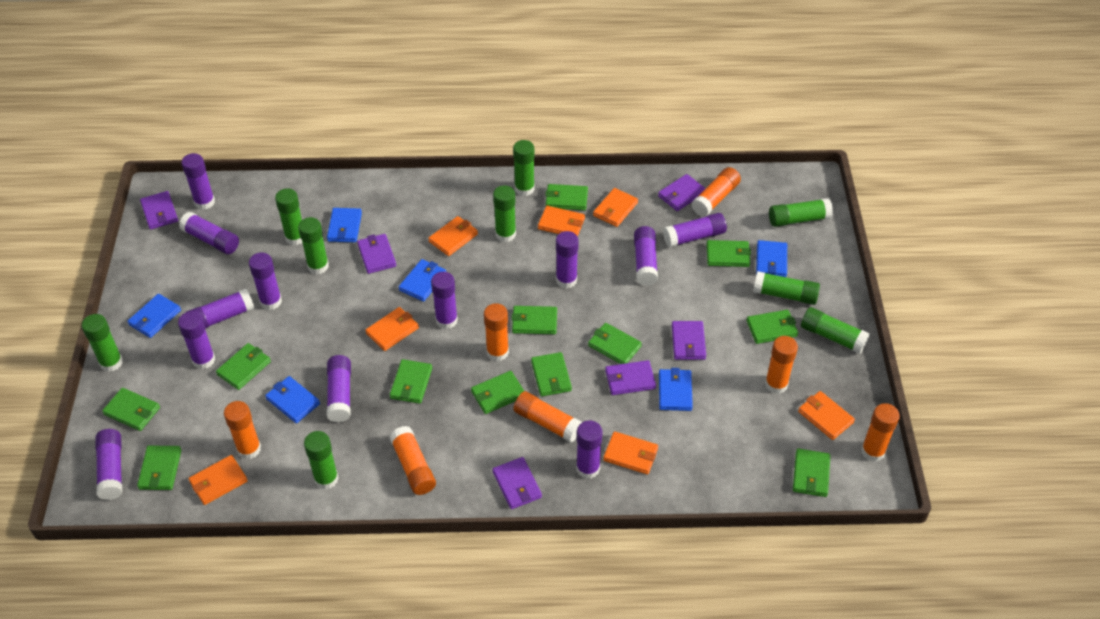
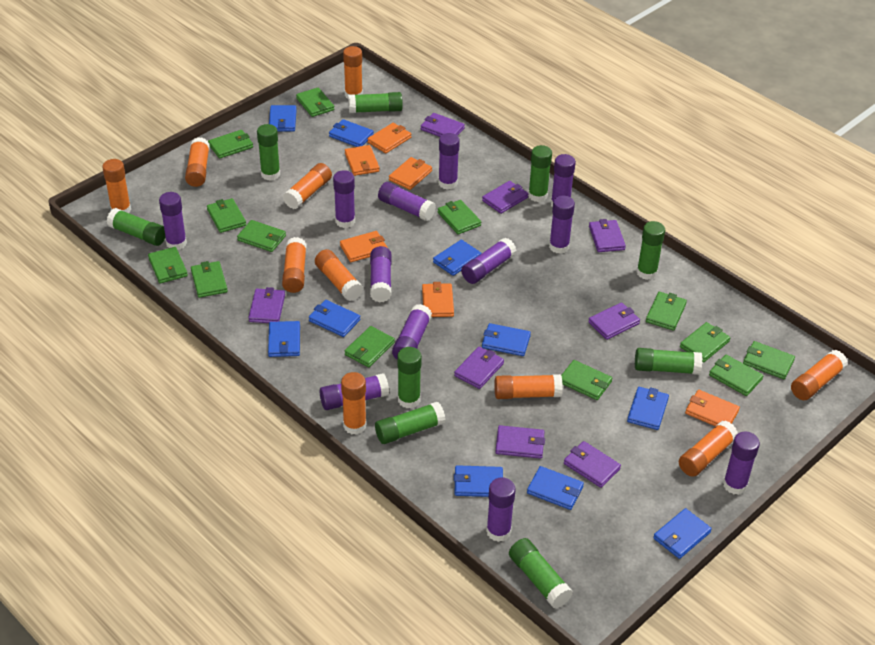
blue wallet: 6 -> 10
green wallet: 12 -> 13
orange glue stick: 7 -> 10
orange wallet: 7 -> 6
purple wallet: 6 -> 8

